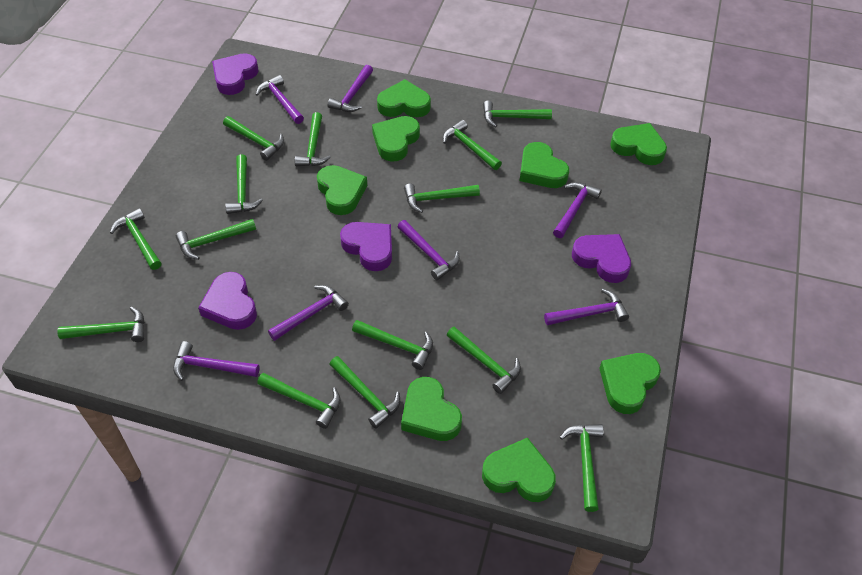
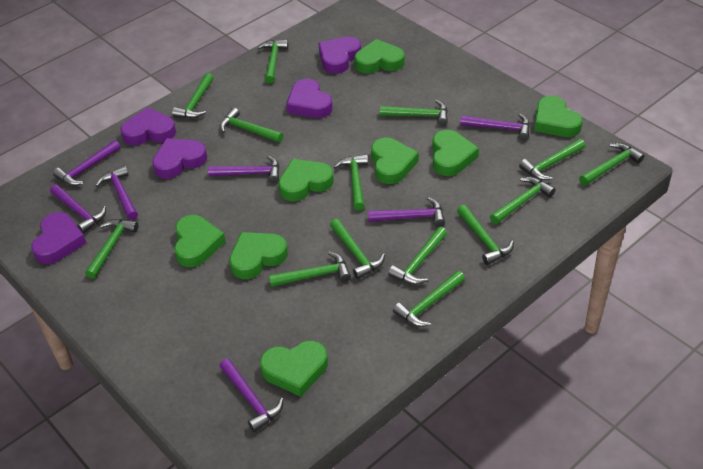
purple heart: 4 -> 5

